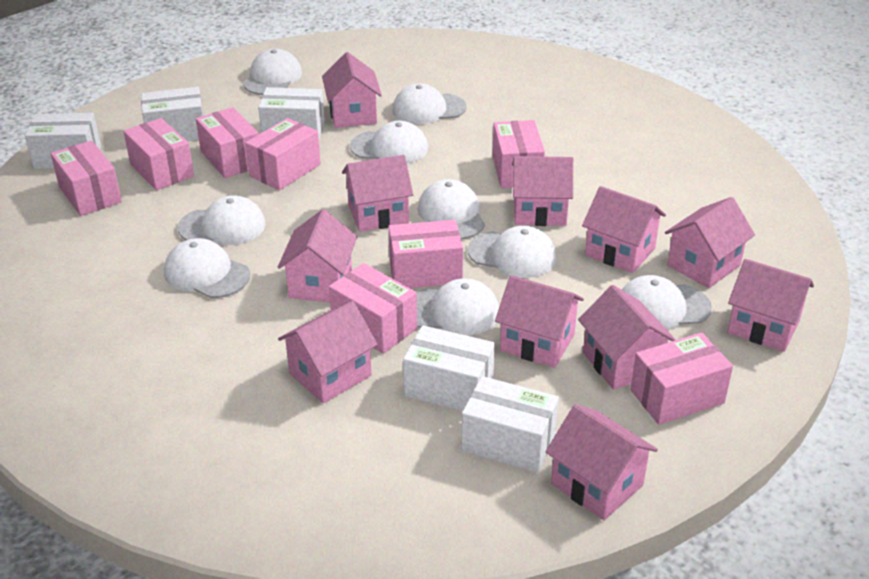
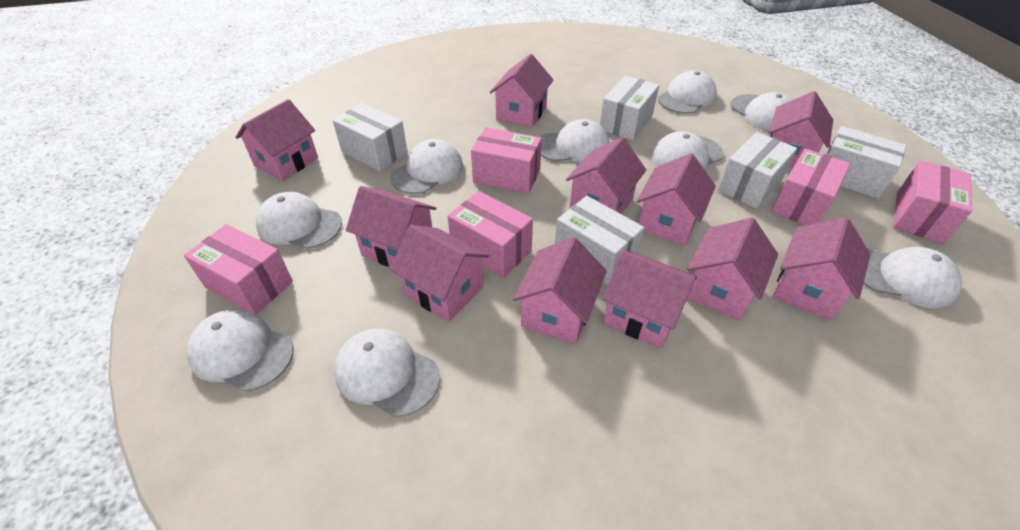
pink box: 8 -> 5

